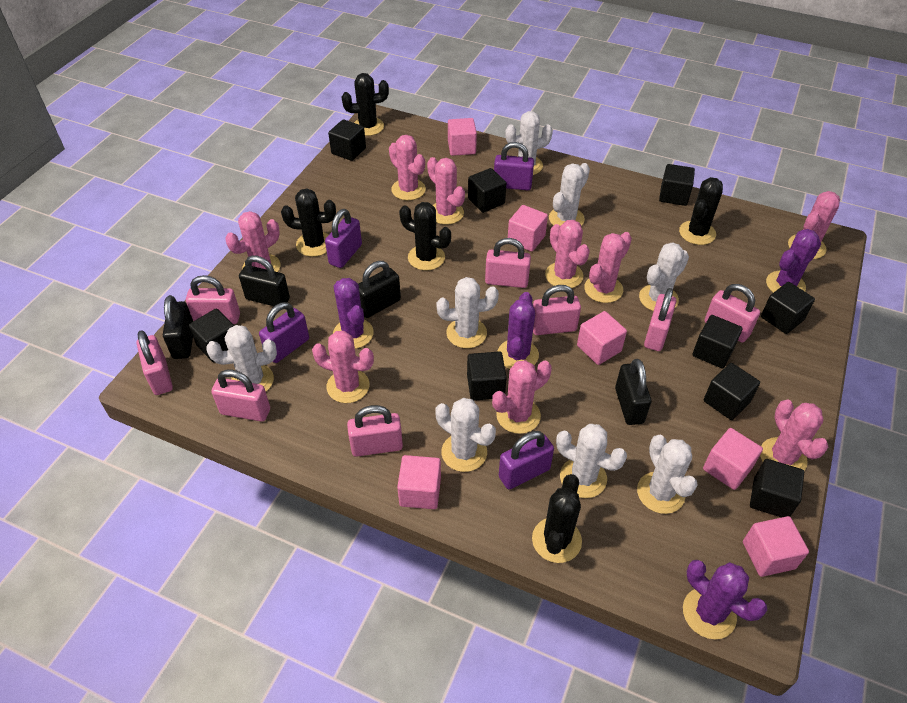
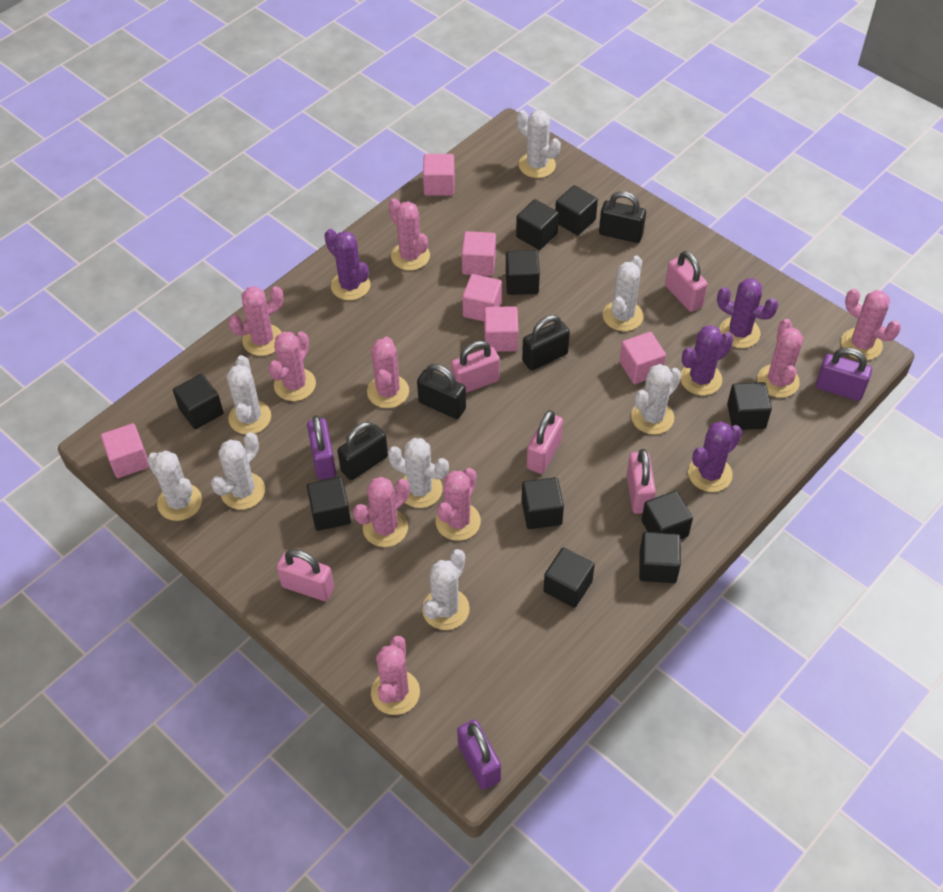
black cactus: 5 -> 0
black cube: 9 -> 10
pink padlock: 8 -> 5
purple padlock: 4 -> 3

